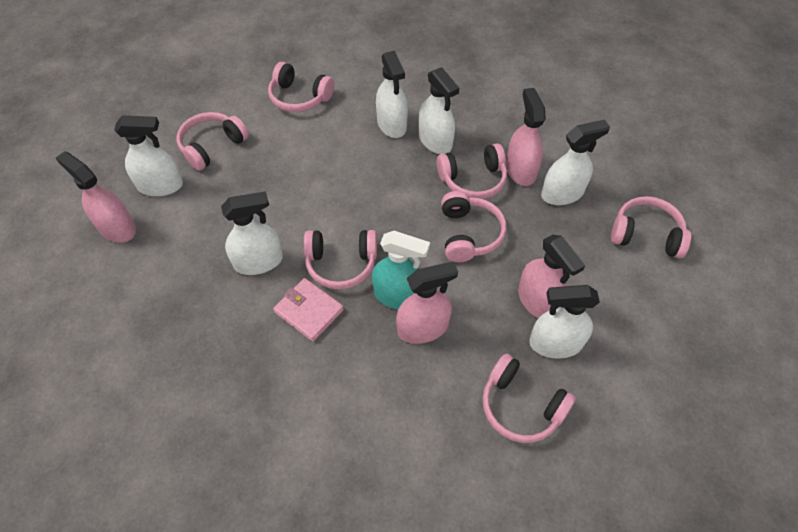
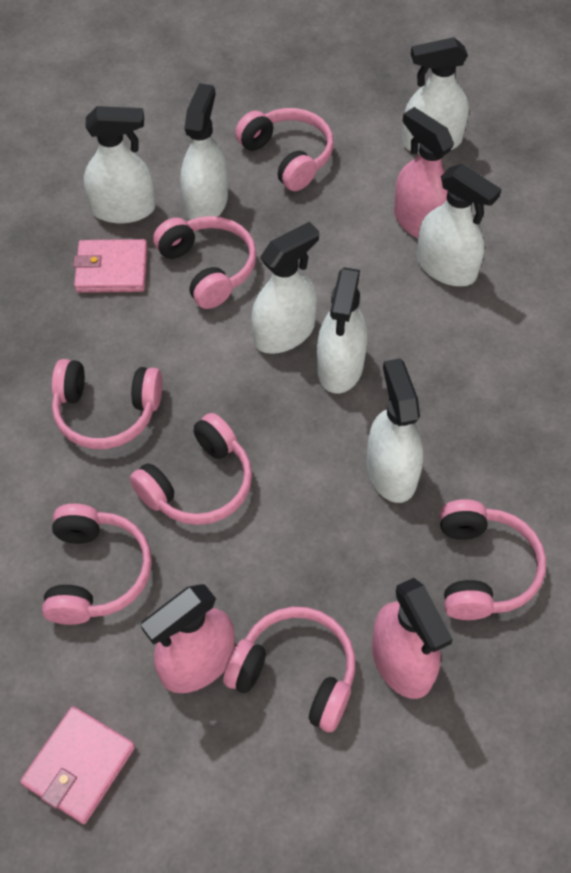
pink spray bottle: 4 -> 3
pink wallet: 1 -> 2
turquoise spray bottle: 1 -> 0
white spray bottle: 6 -> 7

